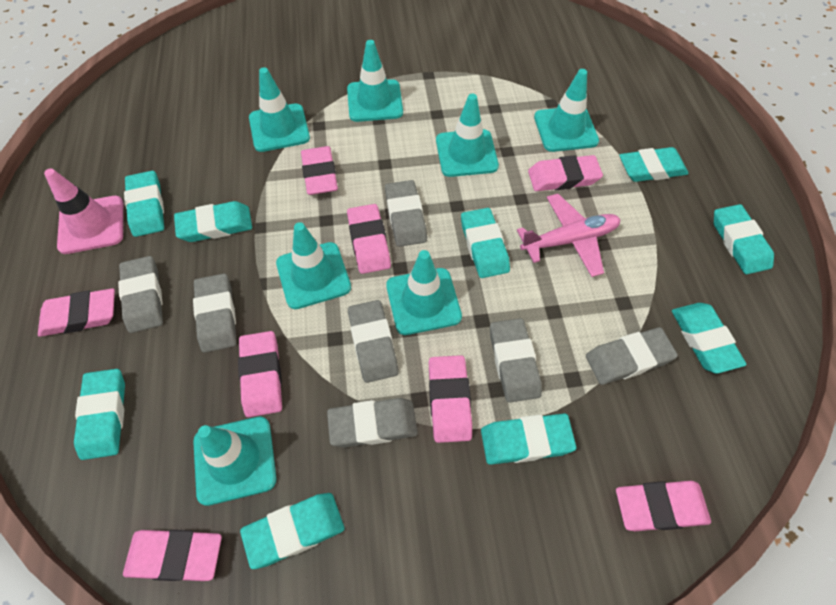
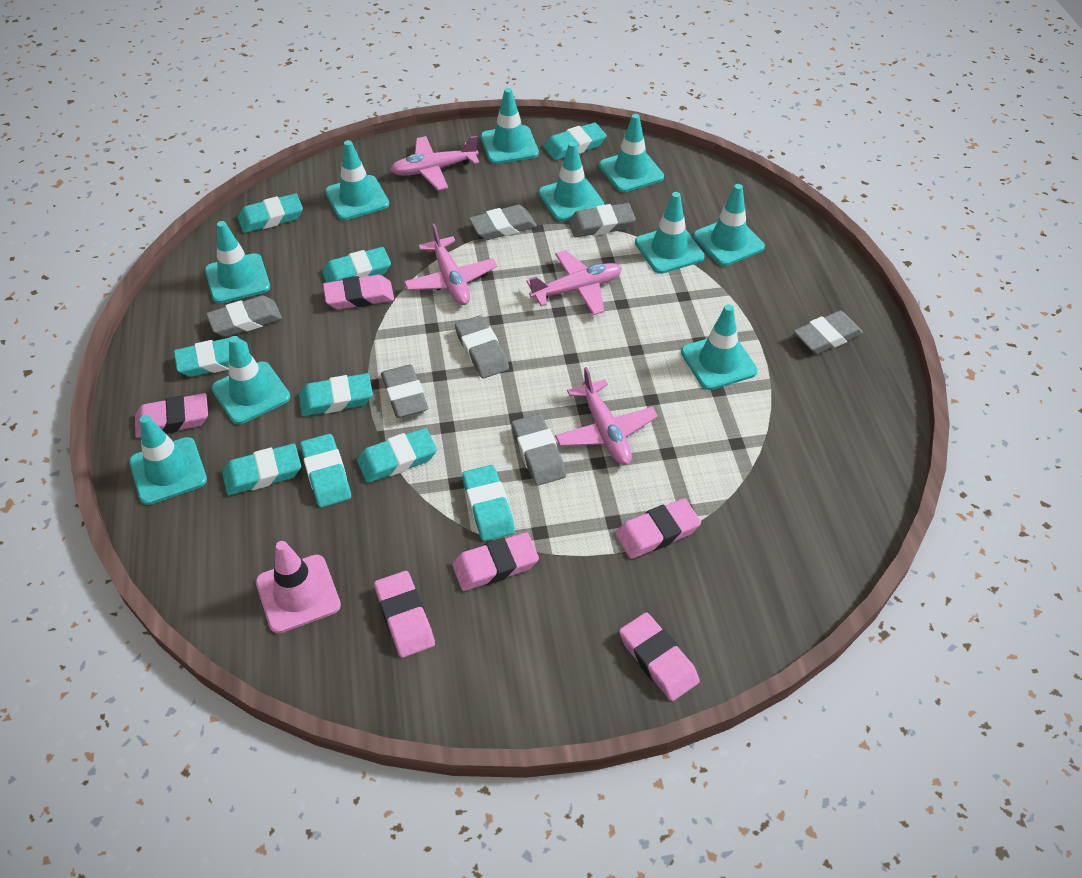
pink eraser: 8 -> 6
pink plane: 1 -> 4
turquoise traffic cone: 7 -> 10

